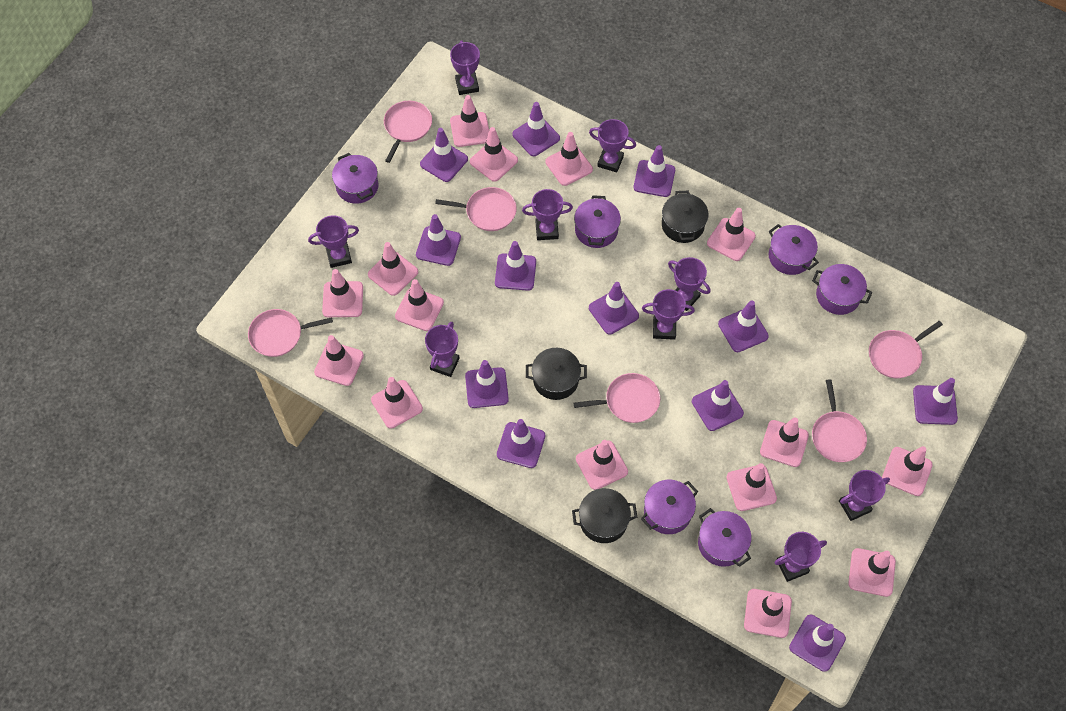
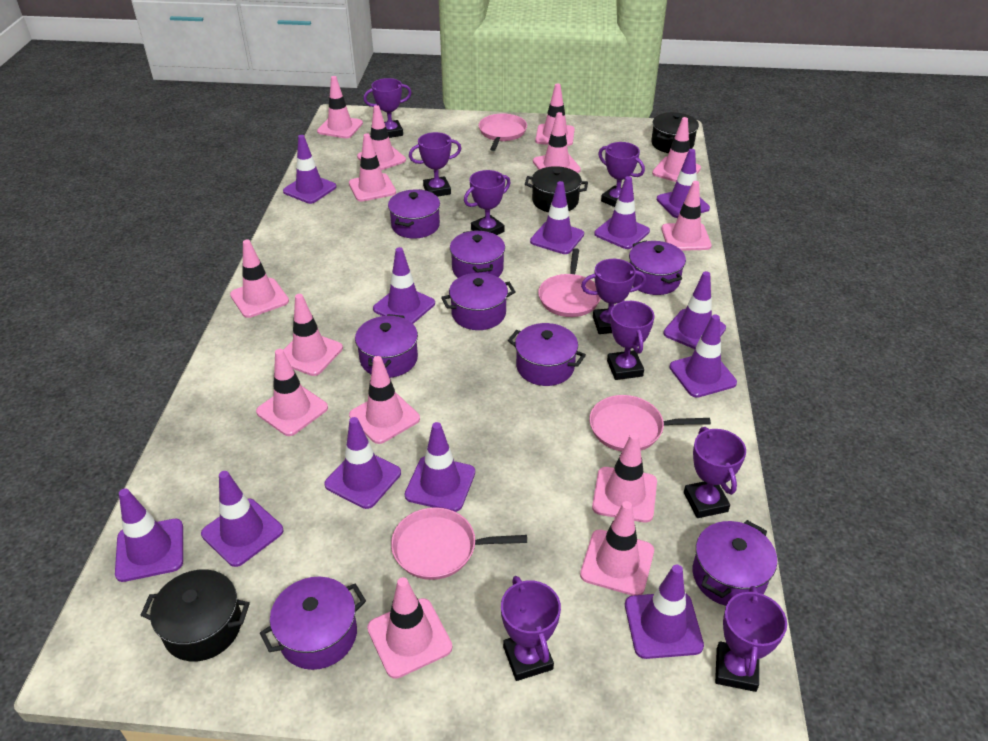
pink pan: 6 -> 4
pink traffic cone: 15 -> 14
purple pot: 6 -> 8

